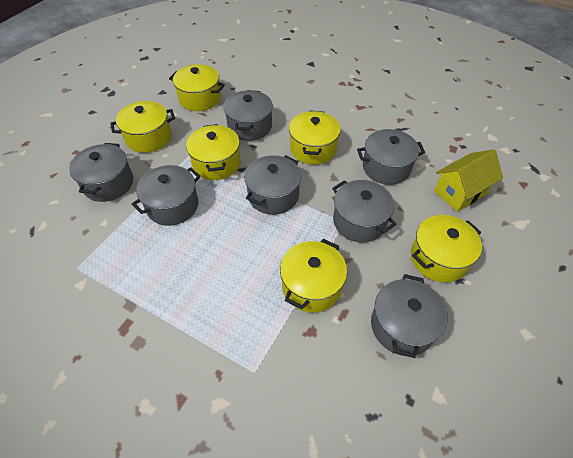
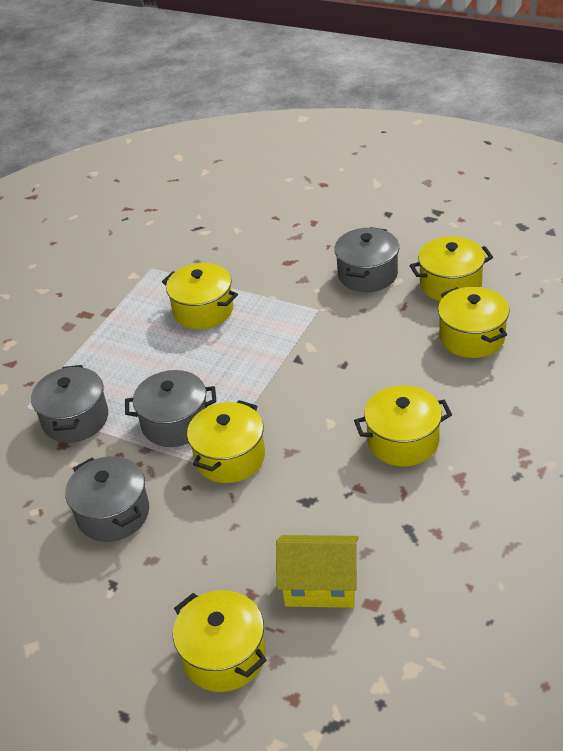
grey pot: 7 -> 4

